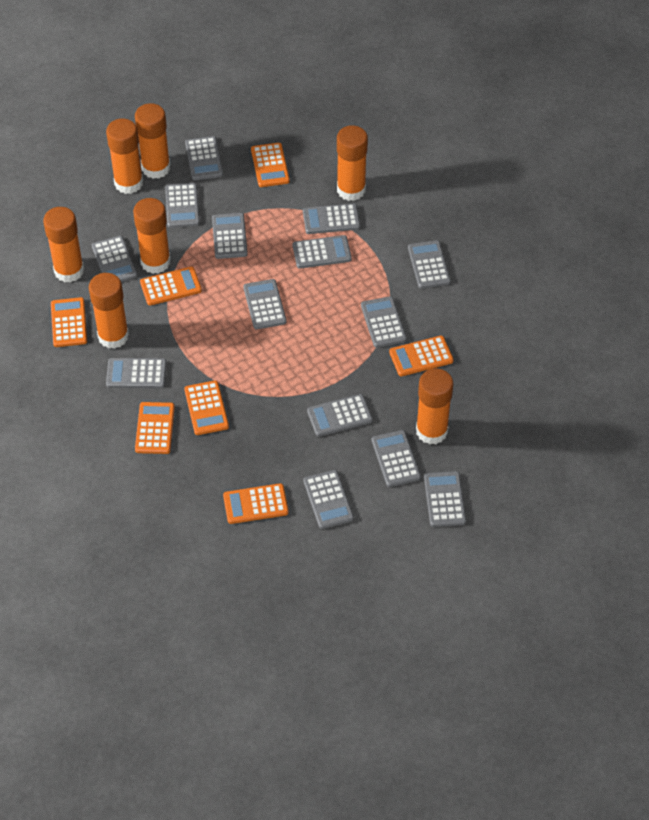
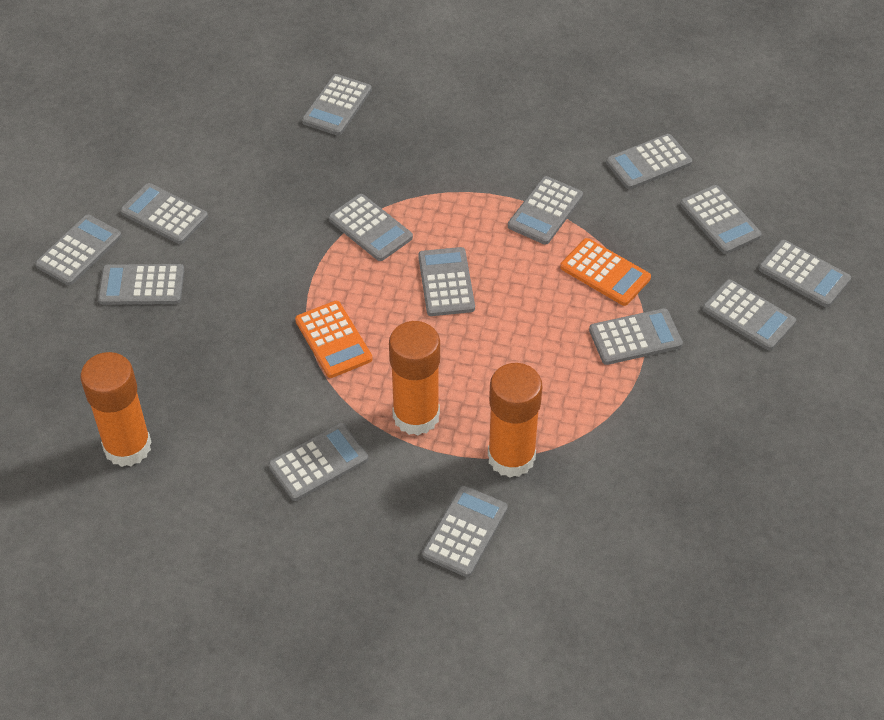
orange calculator: 7 -> 2
orange glue stick: 7 -> 3

